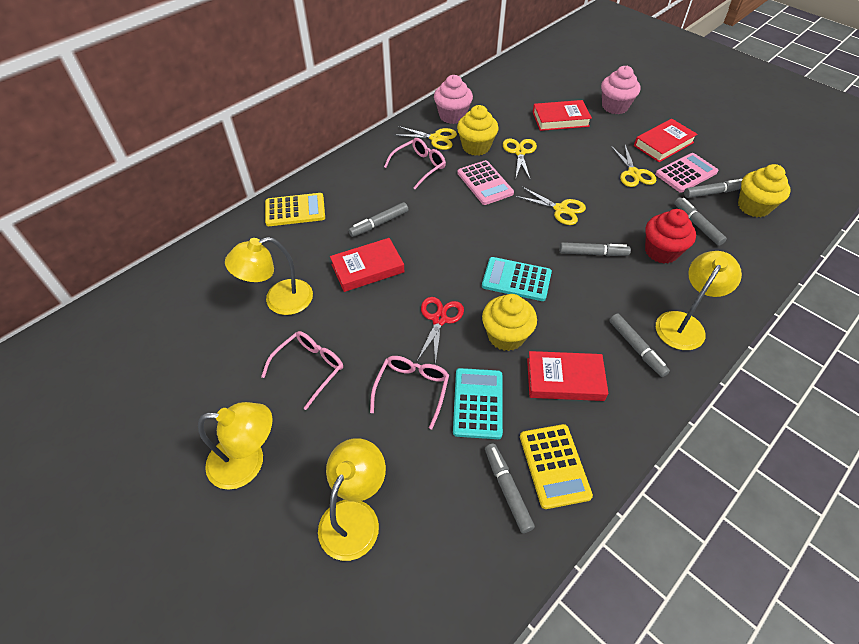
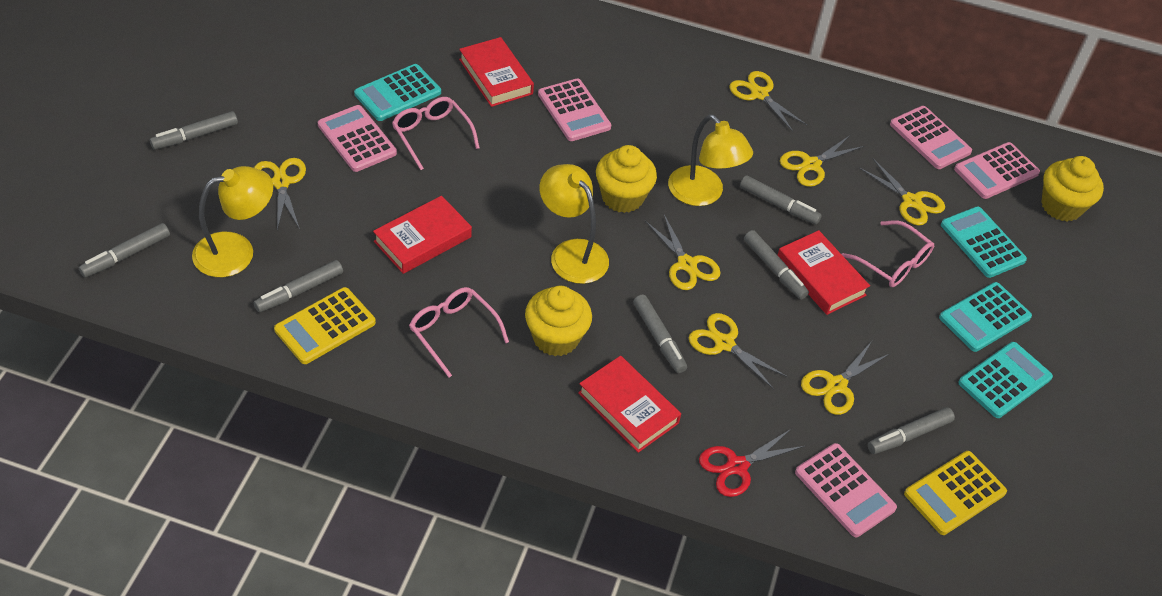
grey marker: 6 -> 7
pink calculator: 2 -> 5
pink cupcake: 2 -> 0
red cupcake: 1 -> 0
turquoise calculator: 2 -> 4
yellow lamp: 4 -> 3
yellow scissors: 4 -> 7

